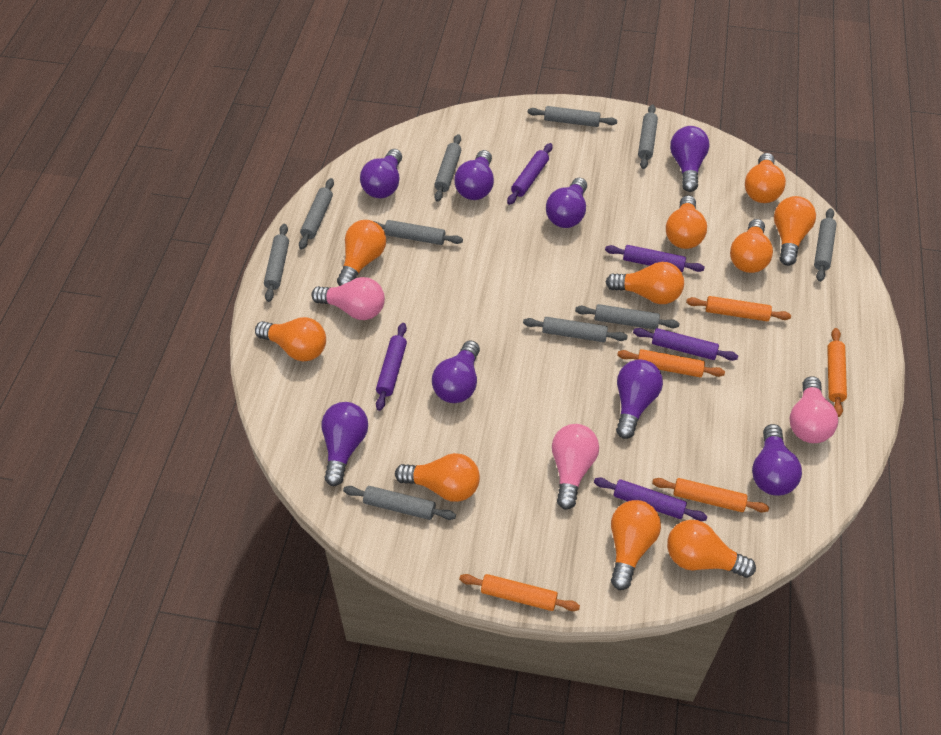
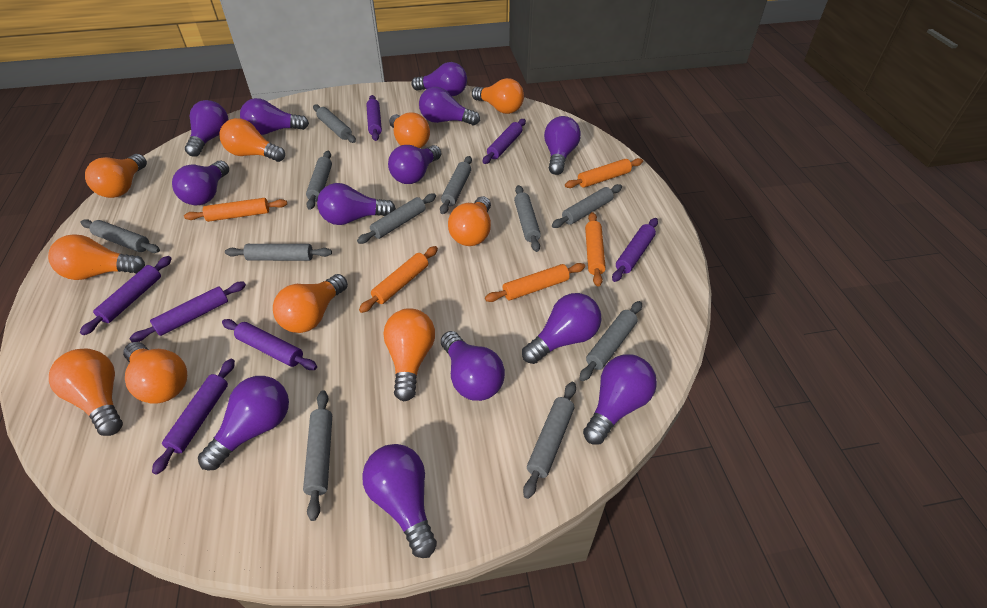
grey rolling pin: 10 -> 11
pink light bulb: 3 -> 0
purple light bulb: 8 -> 13
purple rolling pin: 5 -> 7

